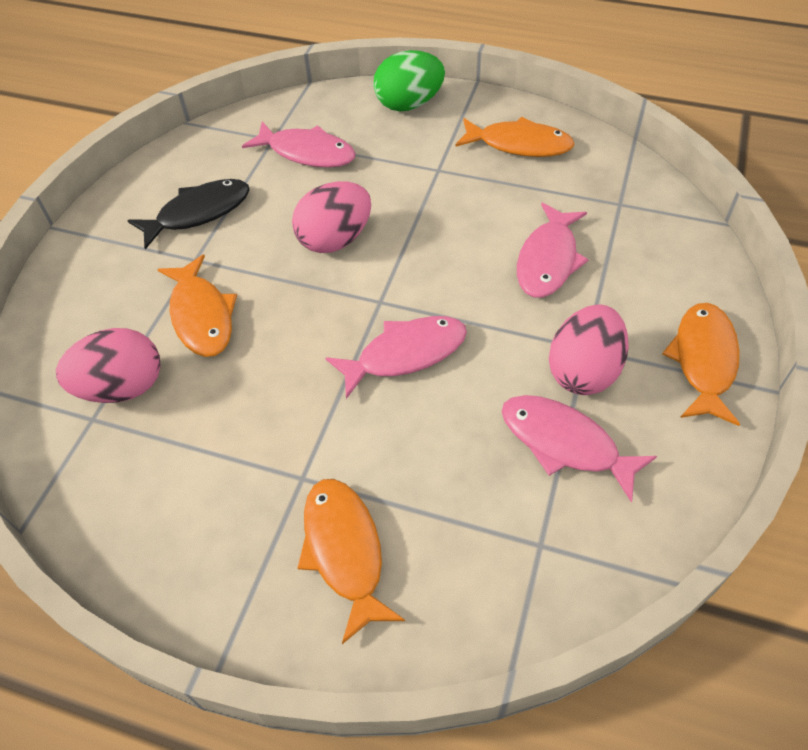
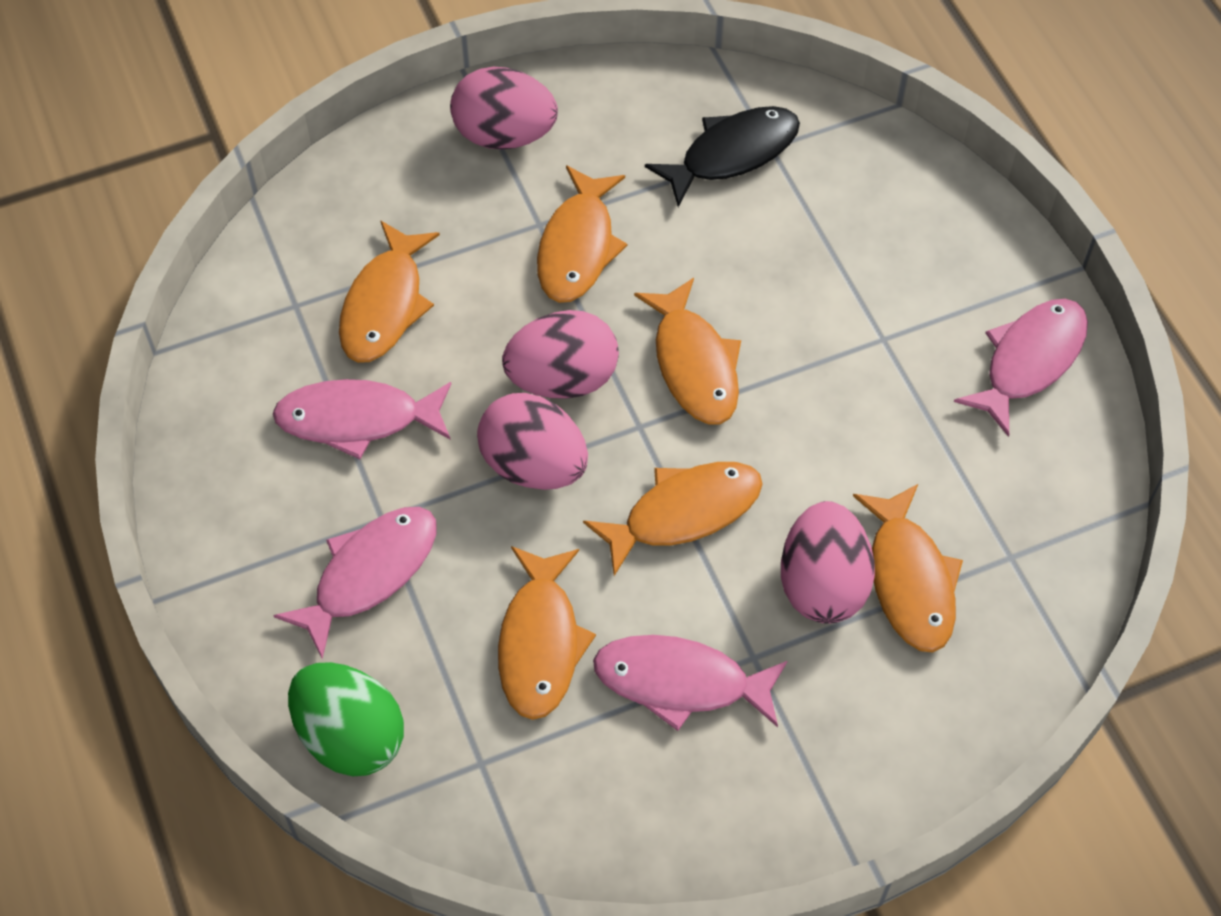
orange fish: 4 -> 6
pink egg: 3 -> 4

